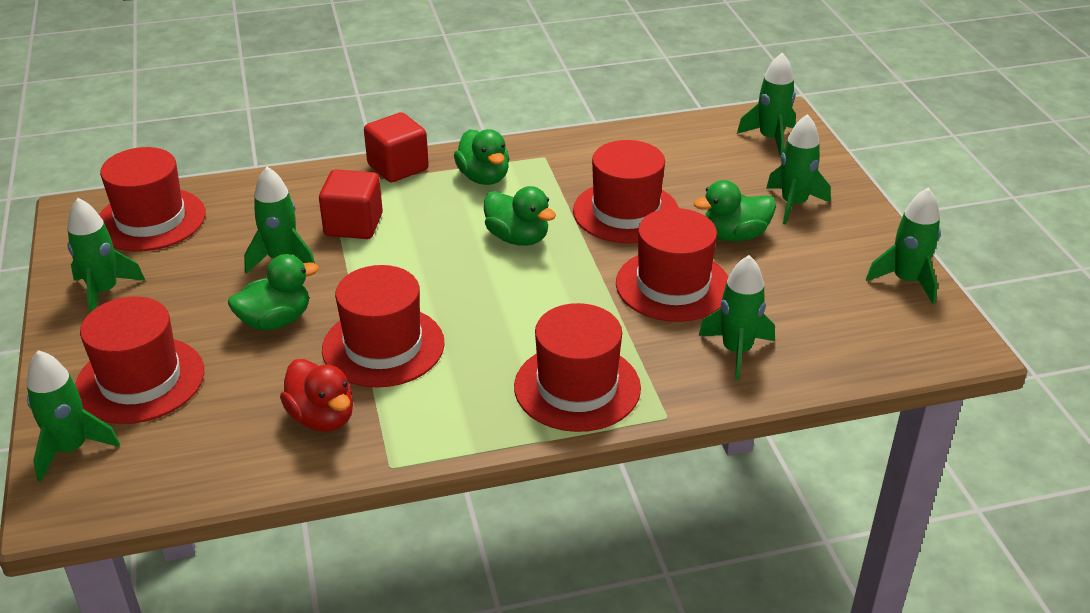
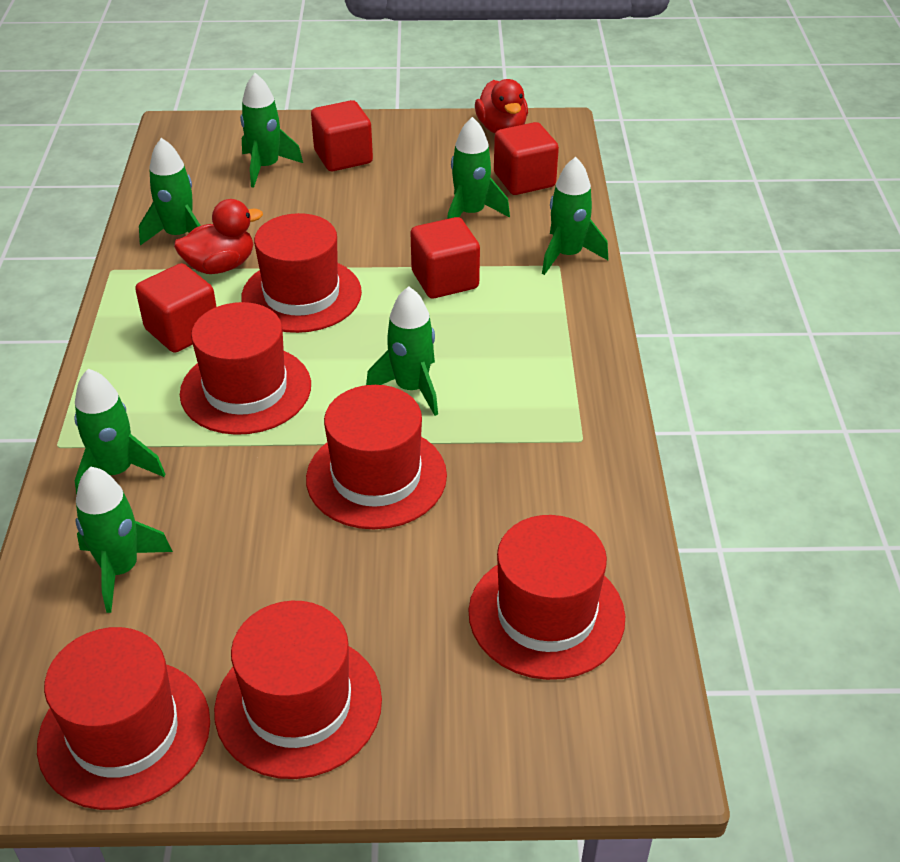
green duck: 4 -> 0
red cube: 2 -> 4
red duck: 1 -> 2

